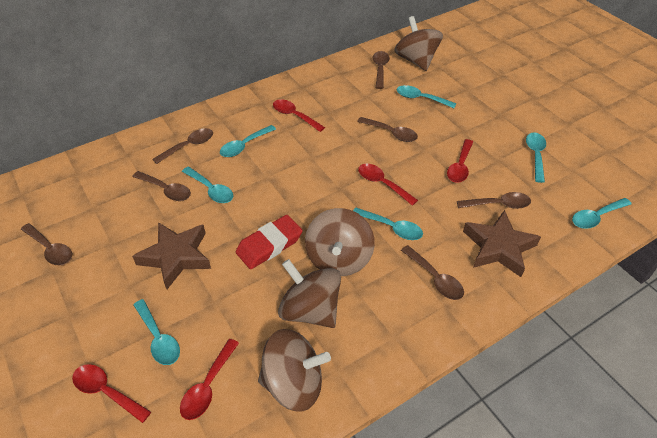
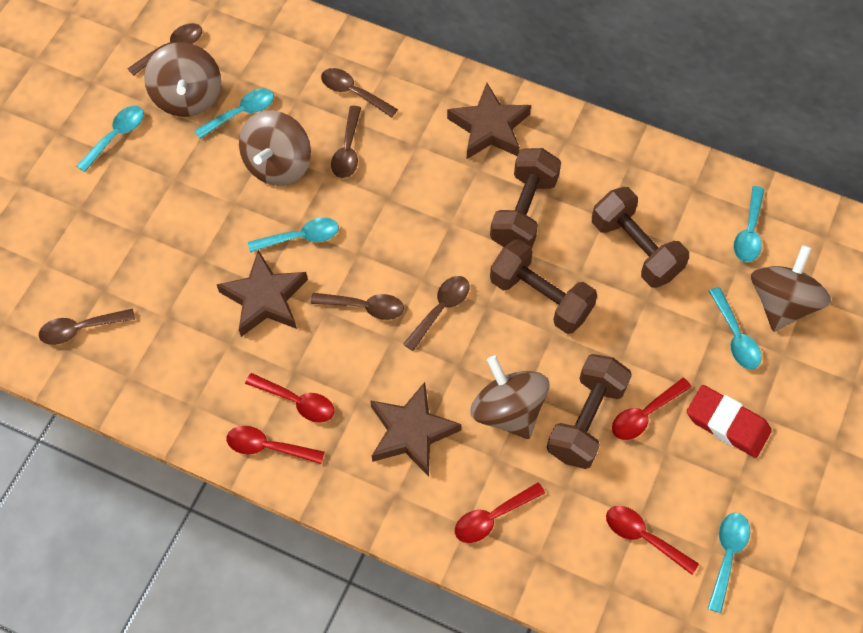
brown dumbbell: 0 -> 4
brown spoon: 7 -> 6
brown star: 2 -> 3
turquoise spoon: 7 -> 6

